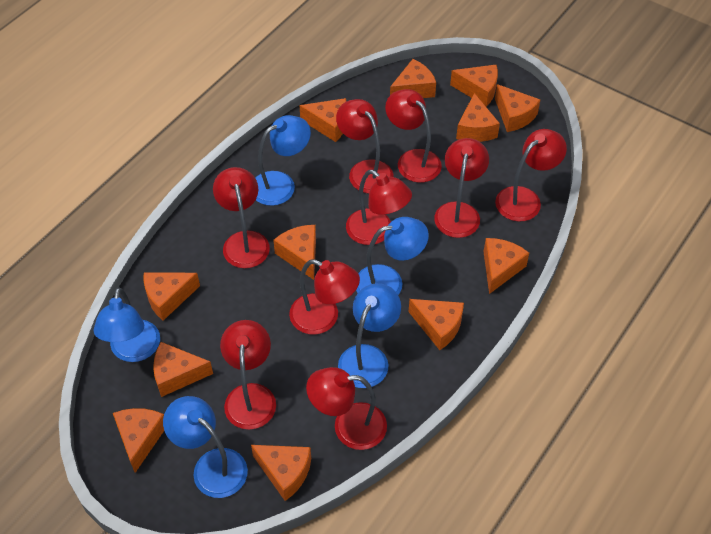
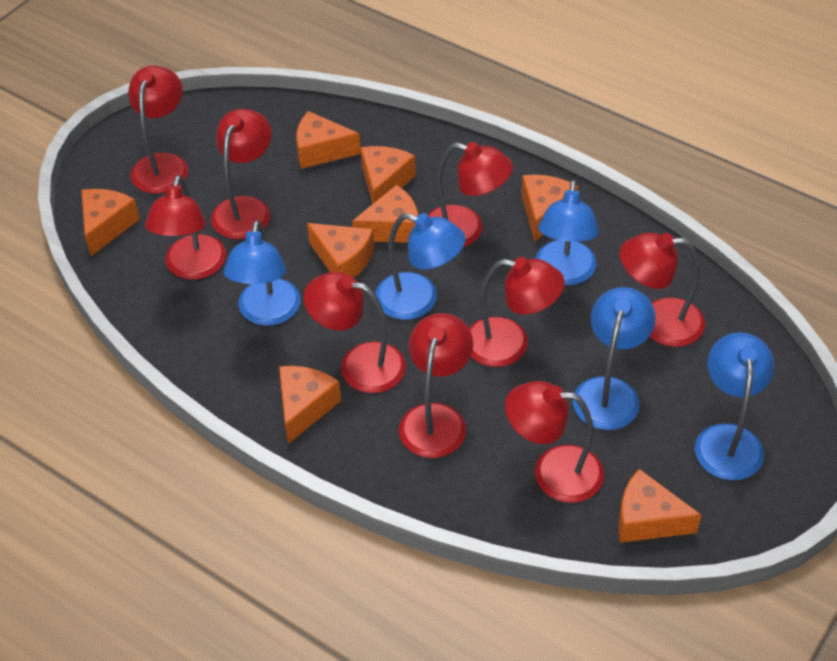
orange cheese: 12 -> 8

